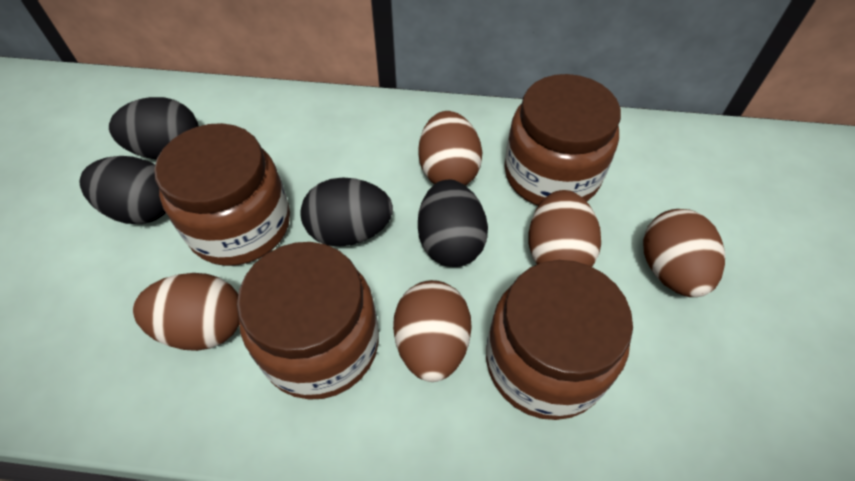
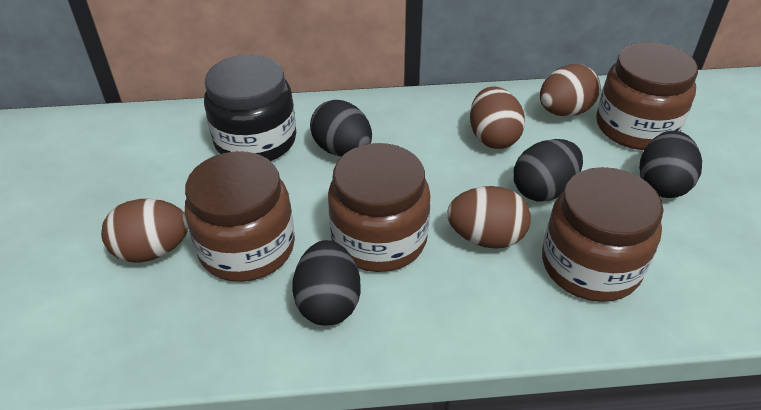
black jar: 0 -> 1
brown egg: 5 -> 4

